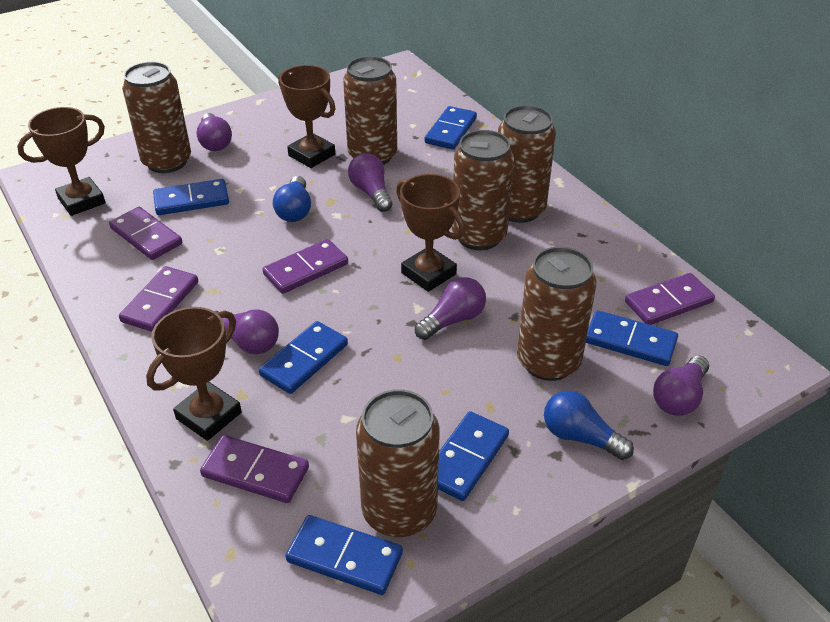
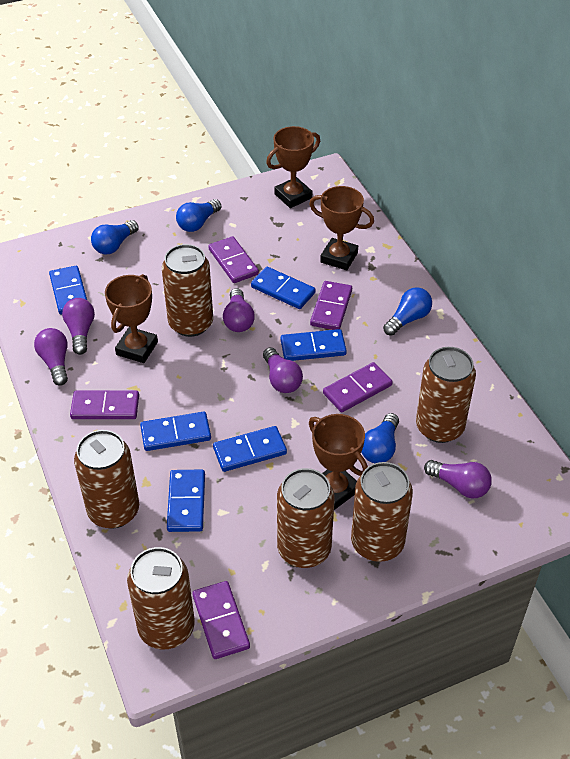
blue light bulb: 2 -> 4

